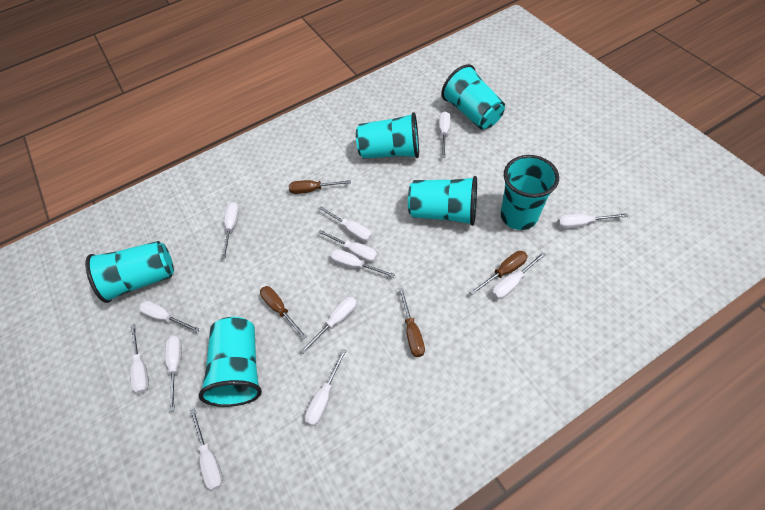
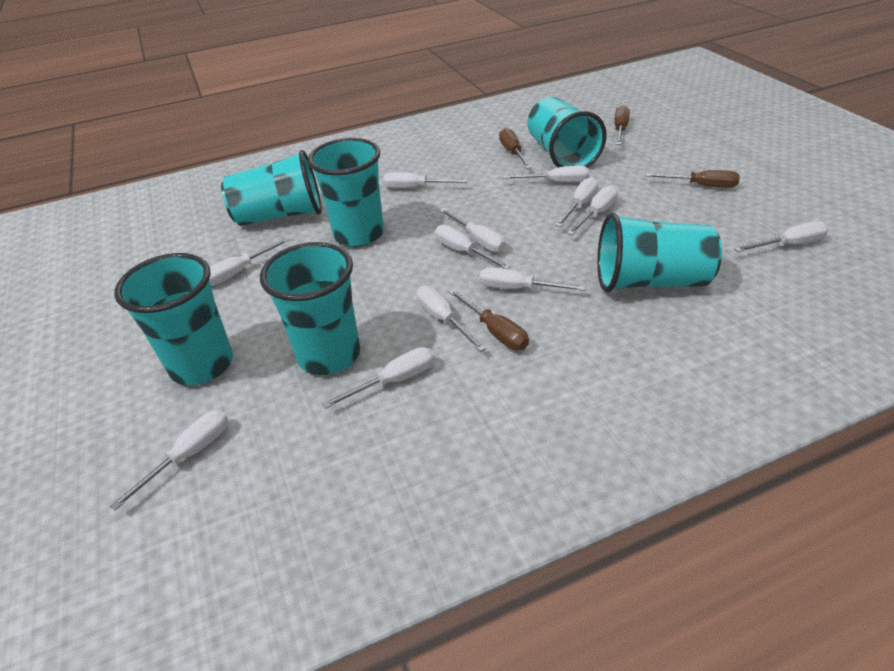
white screwdriver: 13 -> 12

